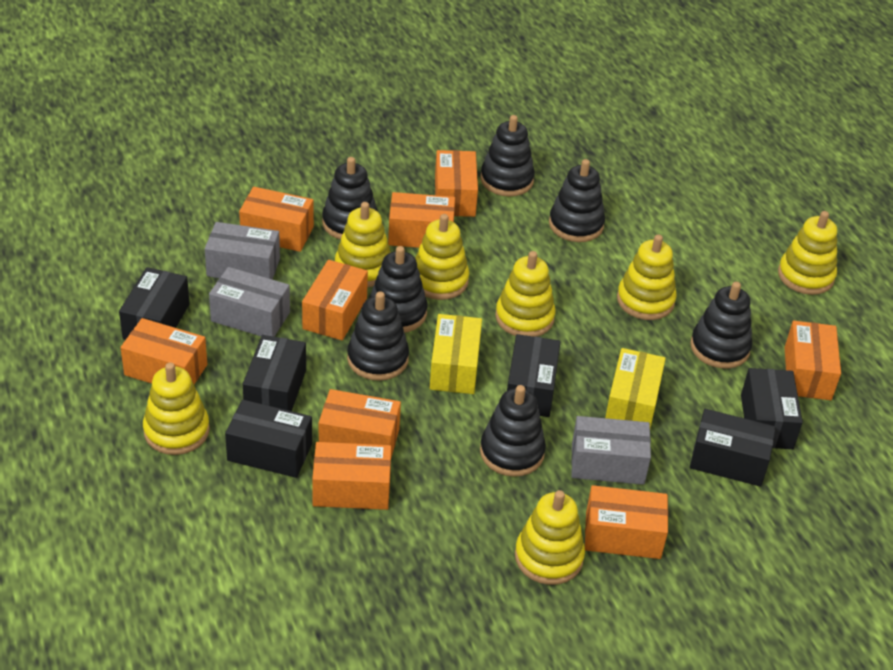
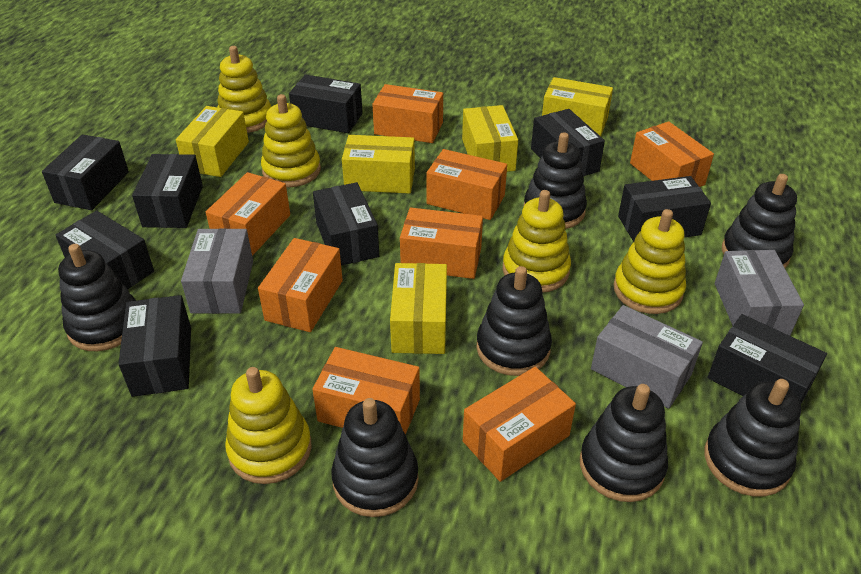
black box: 6 -> 9
orange box: 9 -> 8
yellow box: 2 -> 5
yellow stacking toy: 7 -> 5

